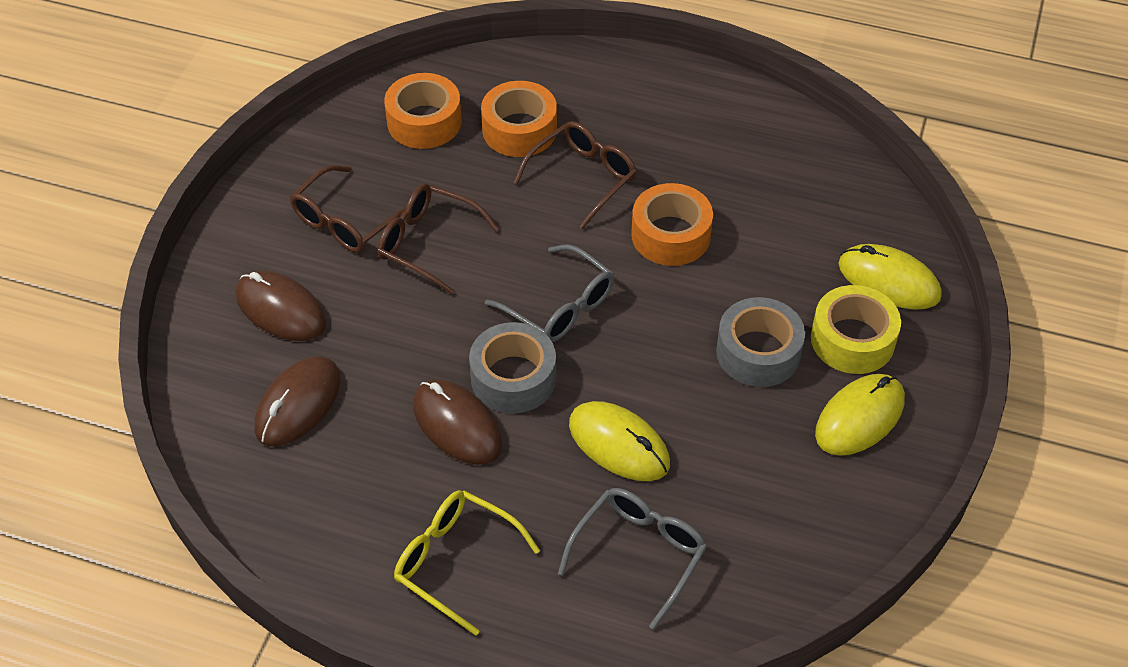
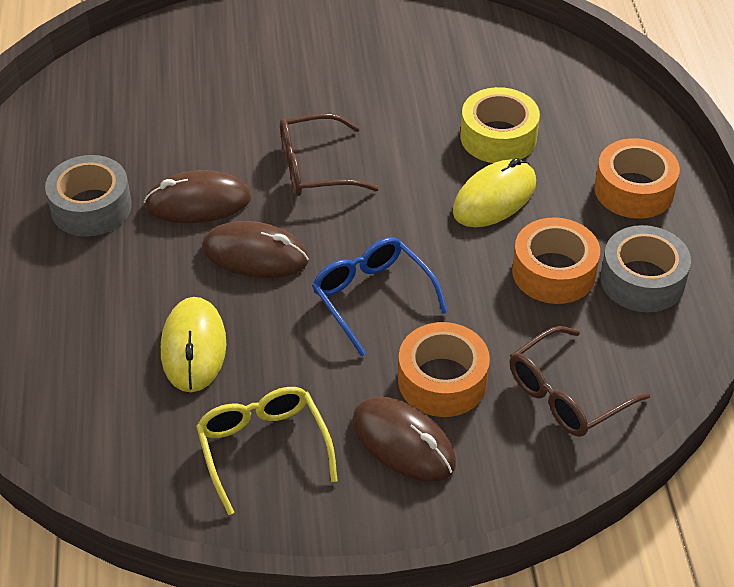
blue glasses: 0 -> 1
brown glasses: 3 -> 2
grey glasses: 2 -> 0
yellow mouse: 3 -> 2

